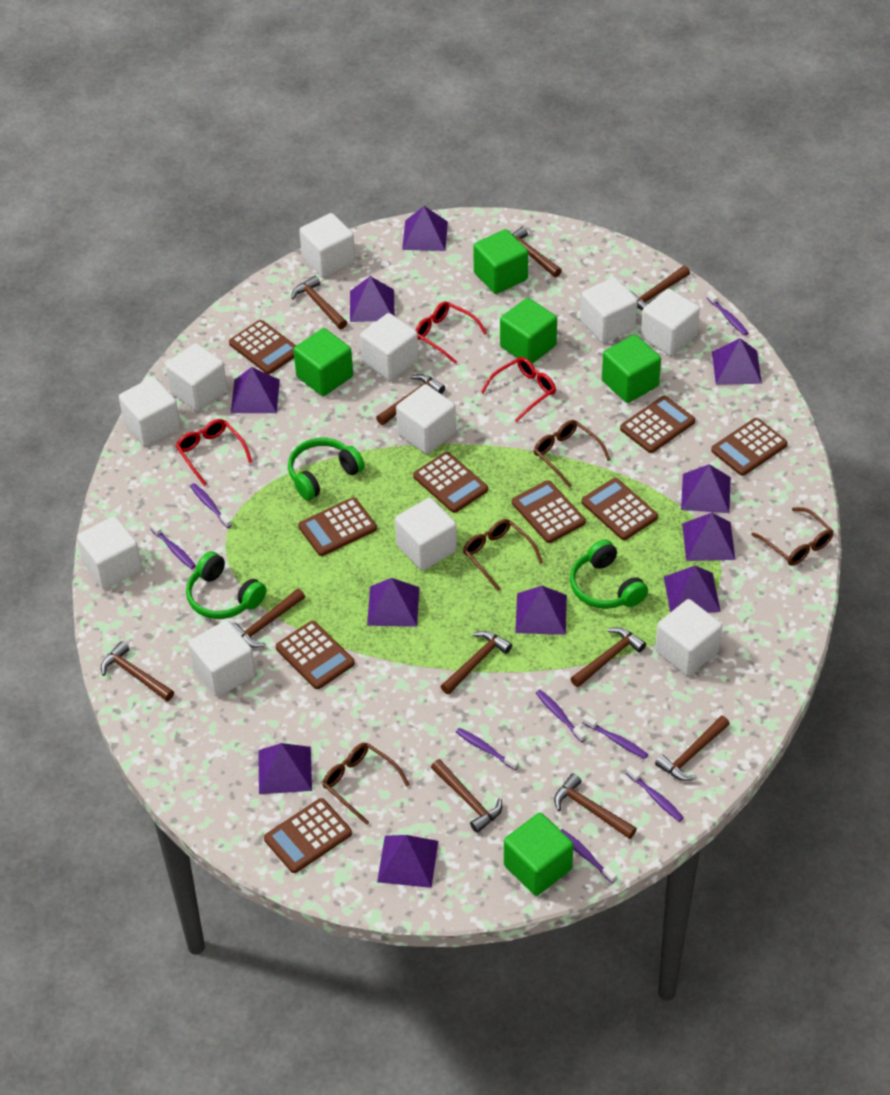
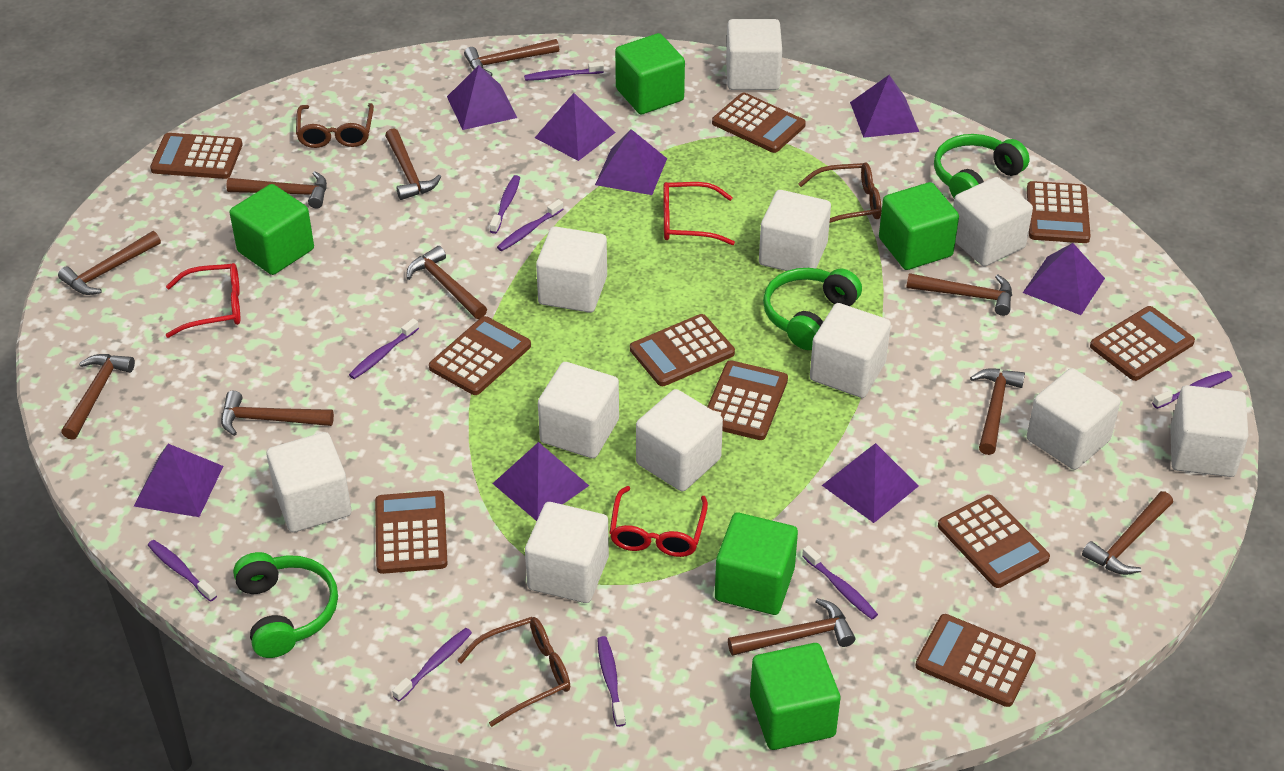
brown calculator: 9 -> 10
brown glasses: 4 -> 3
purple pyramid: 11 -> 8
purple toothbrush: 8 -> 9

